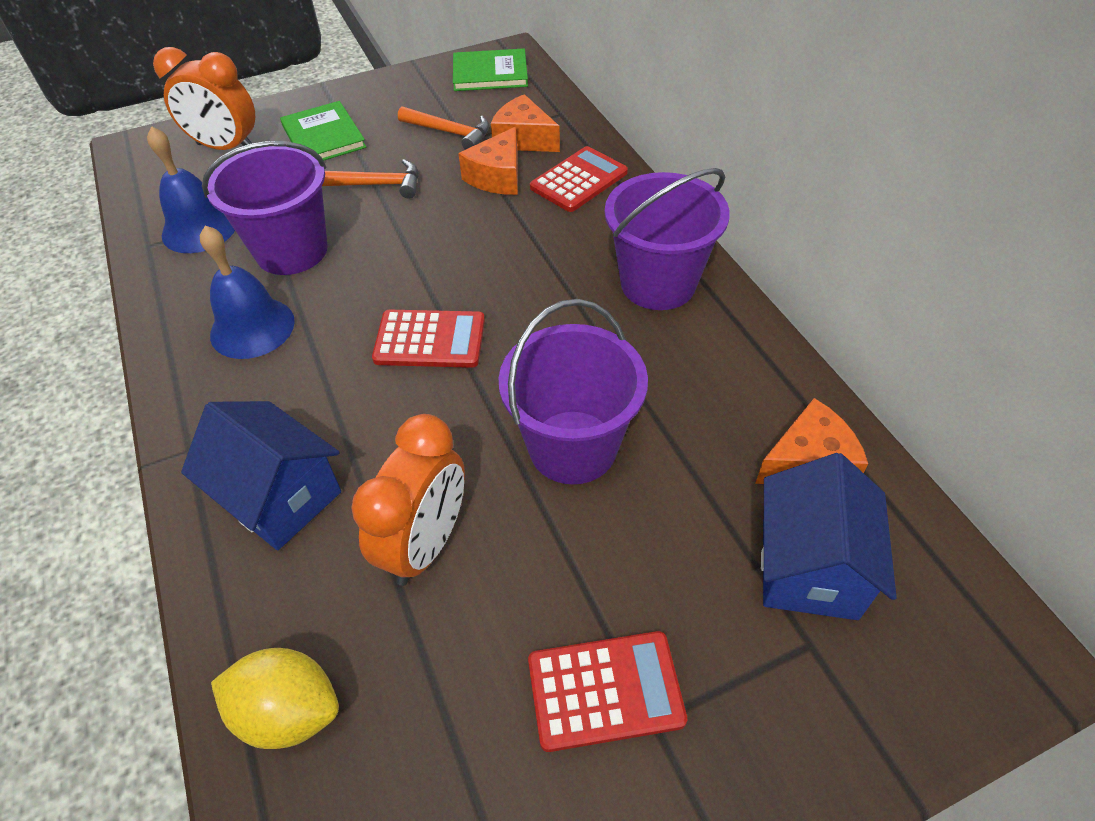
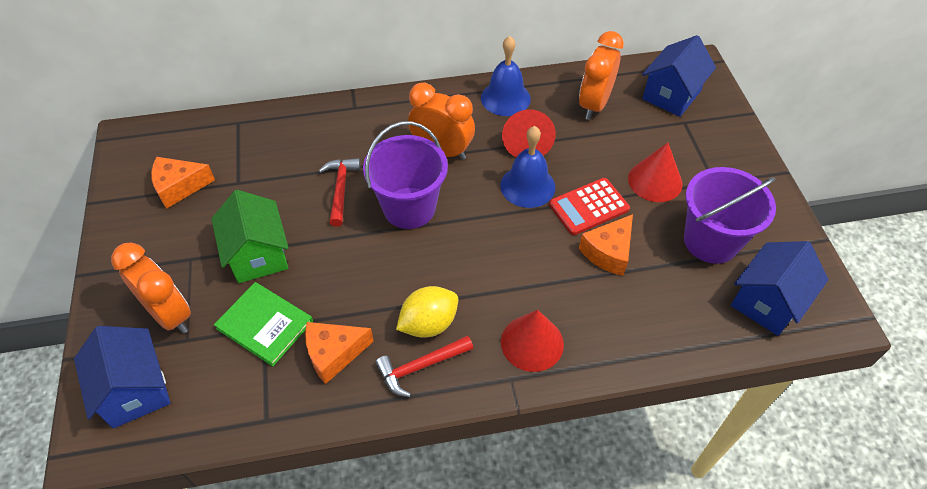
blue house: 2 -> 3
green book: 2 -> 1
green house: 0 -> 1
orange clock: 2 -> 3
orange hammer: 2 -> 0
purple bucket: 3 -> 2
red calculator: 3 -> 1
red cone: 0 -> 3
red hammer: 0 -> 2

